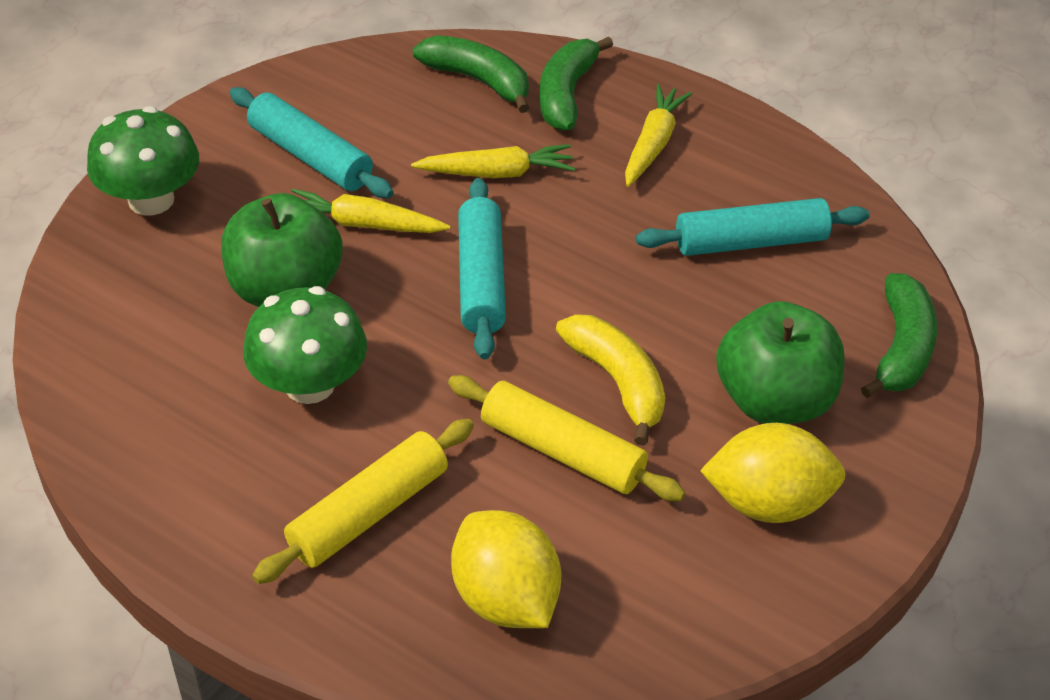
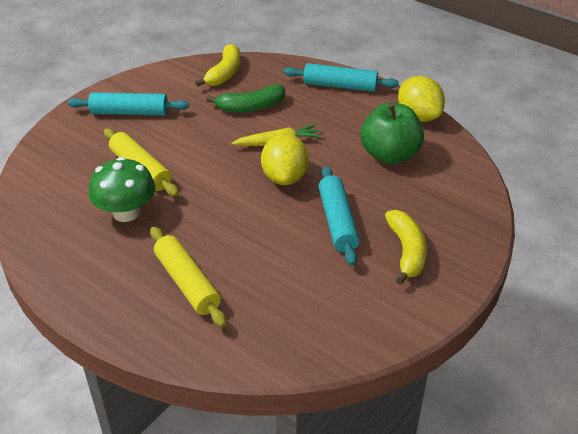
green apple: 2 -> 1
green banana: 3 -> 1
green mushroom: 2 -> 1
yellow banana: 1 -> 2
yellow carrot: 3 -> 1

